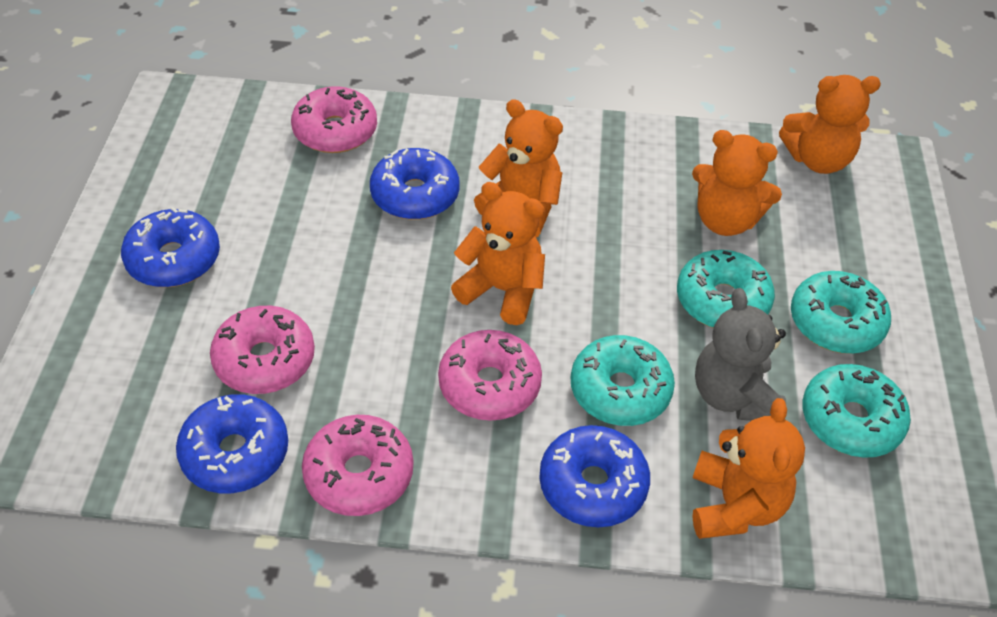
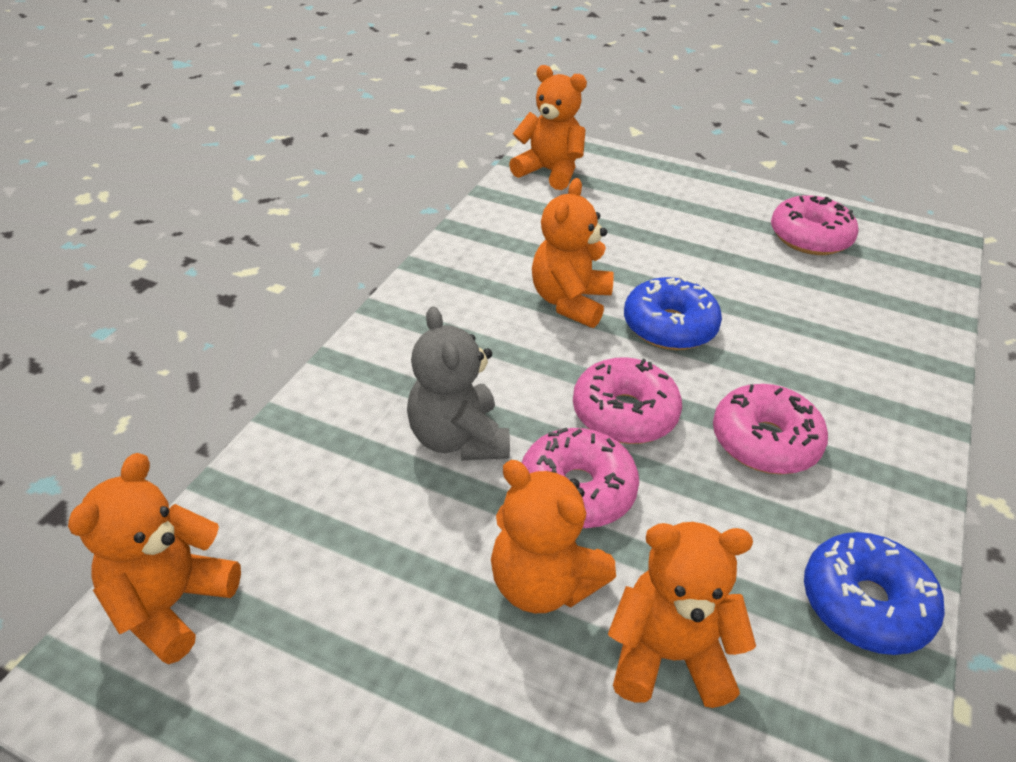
blue donut: 4 -> 2
turquoise donut: 4 -> 0

